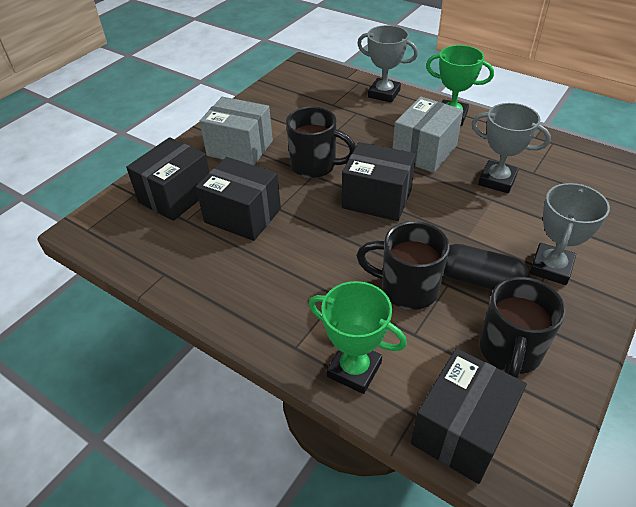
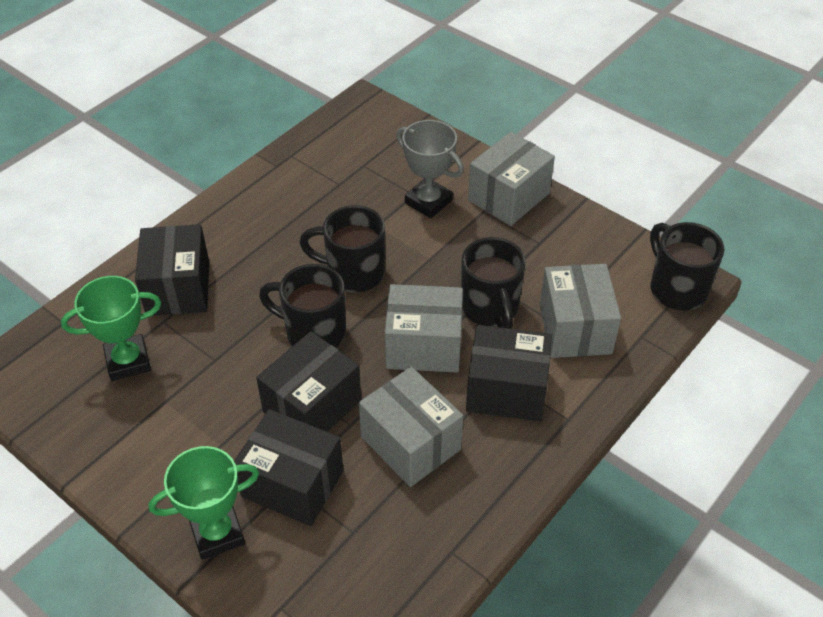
black capsule: 1 -> 0
black mug: 3 -> 4
grey box: 2 -> 4
grey trophy: 3 -> 1

